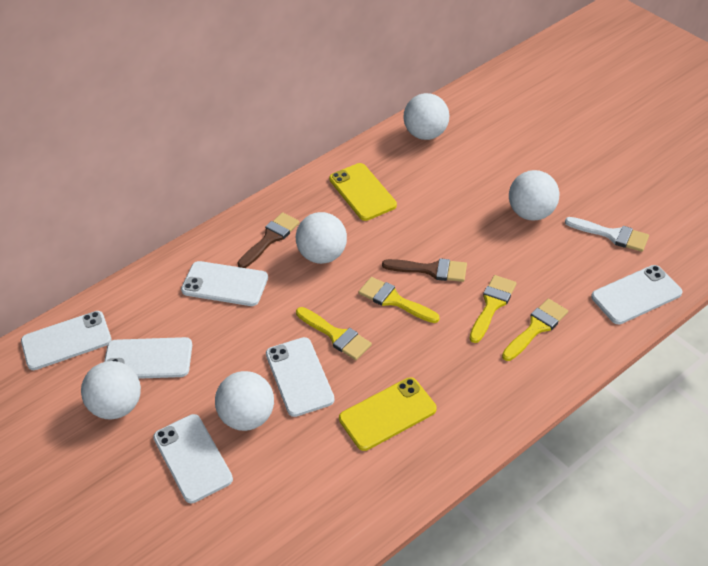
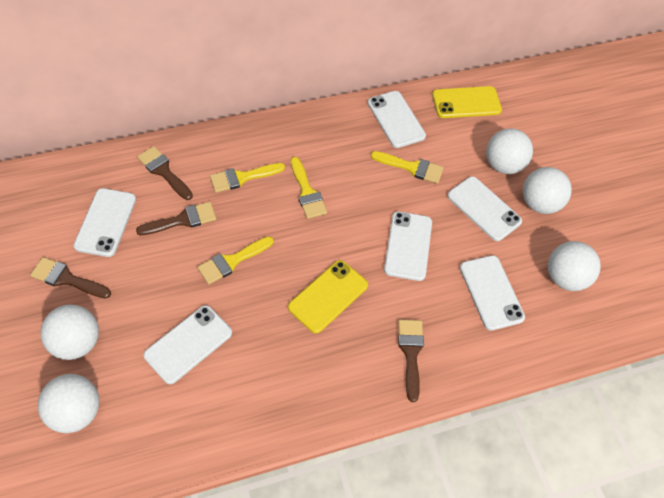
brown brush: 2 -> 4
white brush: 1 -> 0

